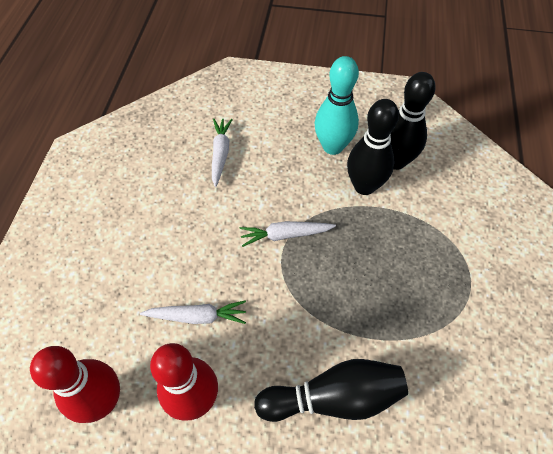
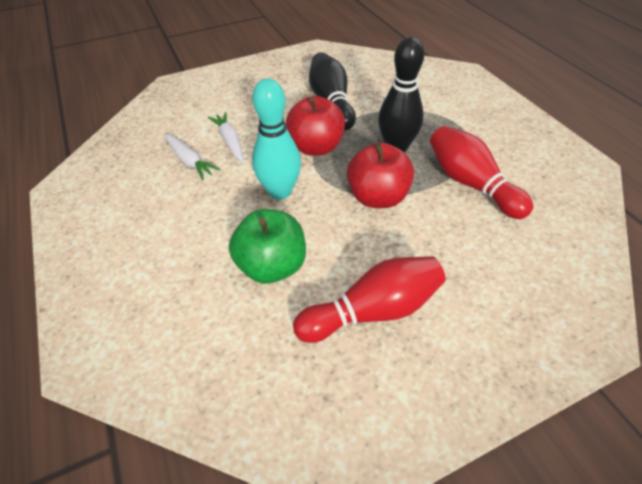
black bowling pin: 3 -> 2
green apple: 0 -> 1
red apple: 0 -> 2
white carrot: 3 -> 2

